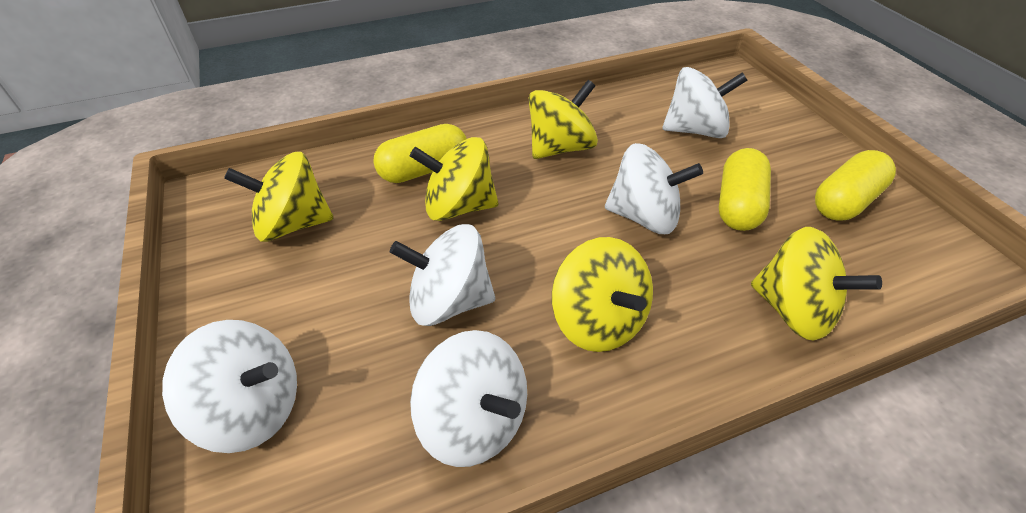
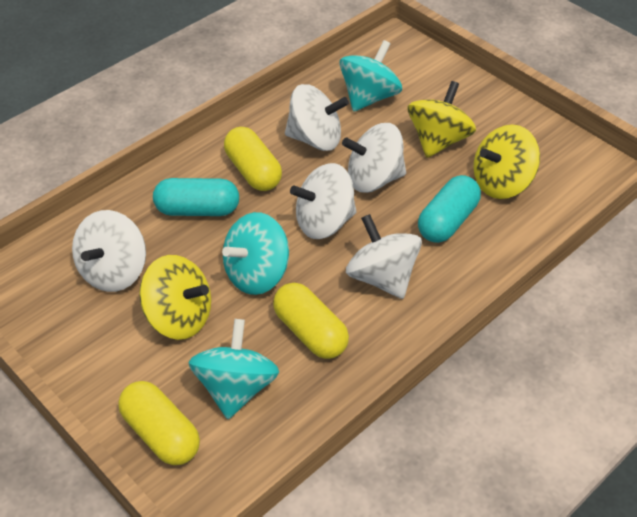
turquoise capsule: 0 -> 2
turquoise spinning top: 0 -> 3
yellow spinning top: 5 -> 3

